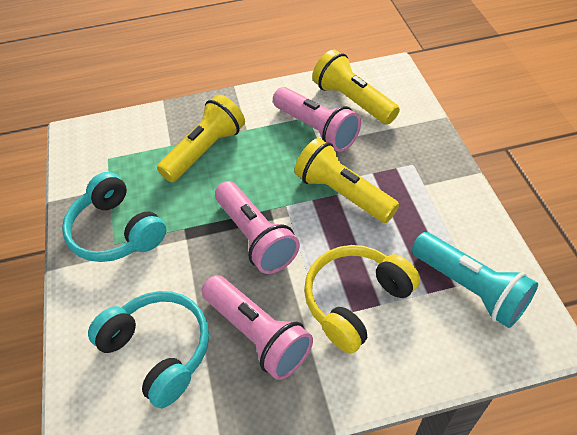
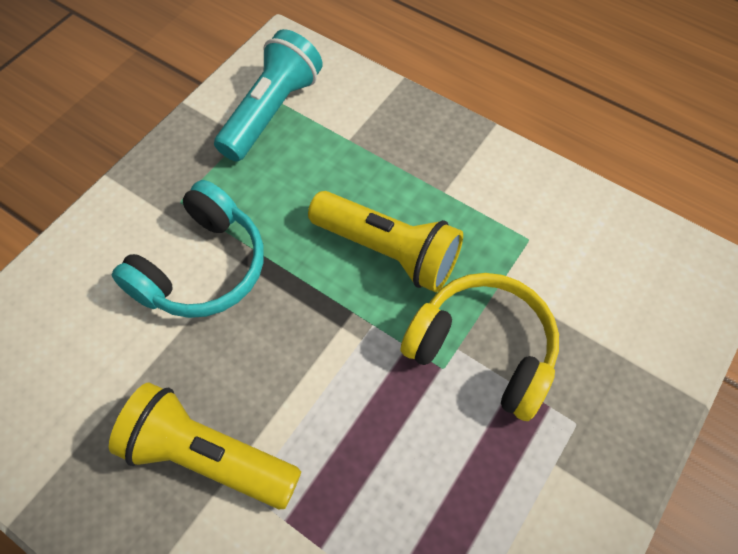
pink flashlight: 3 -> 0
turquoise headphones: 2 -> 1
yellow flashlight: 3 -> 2

